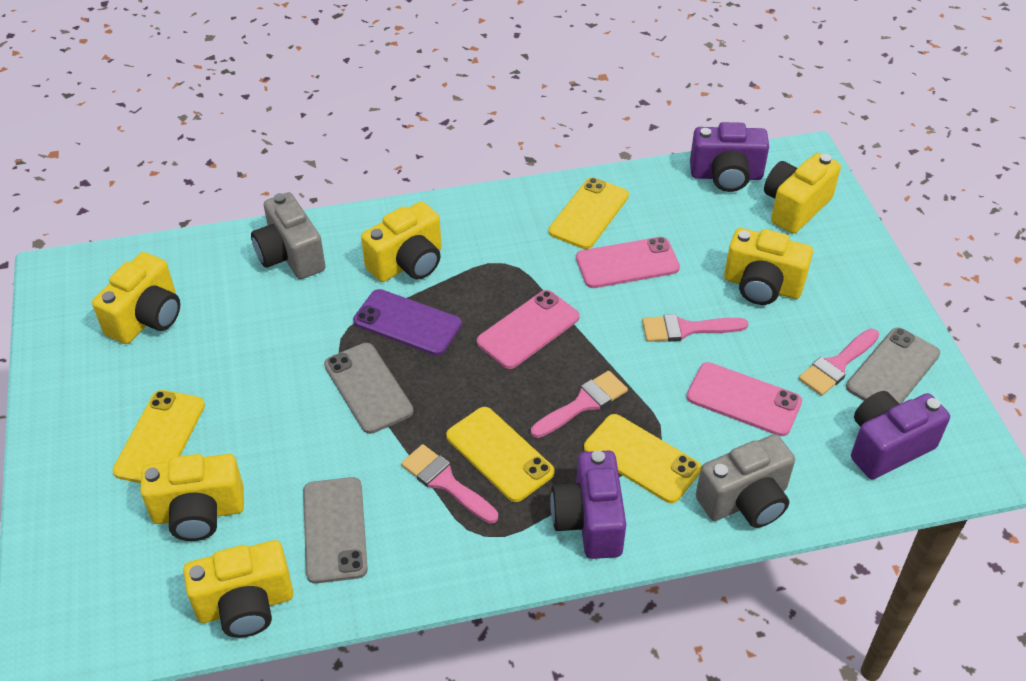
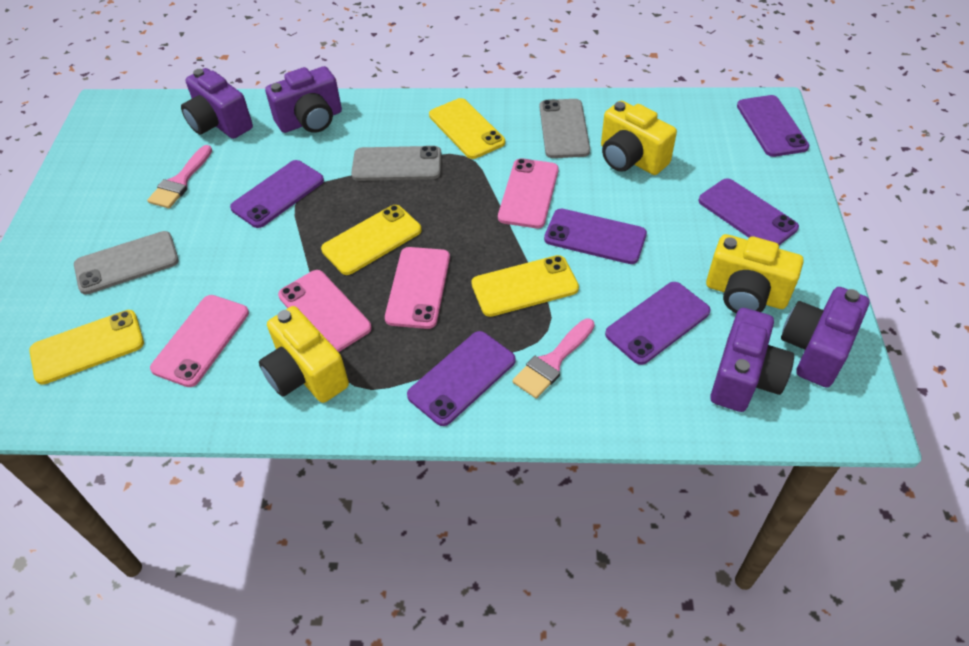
grey camera: 2 -> 0
pink brush: 4 -> 2
pink phone: 3 -> 4
purple camera: 3 -> 4
purple phone: 1 -> 6
yellow camera: 6 -> 3

